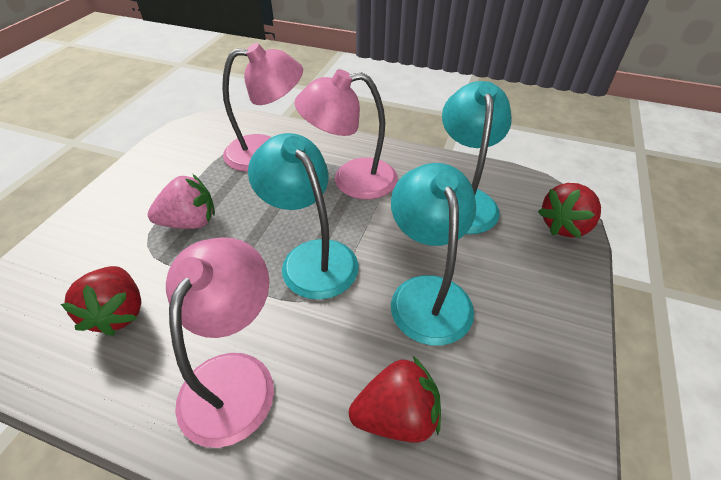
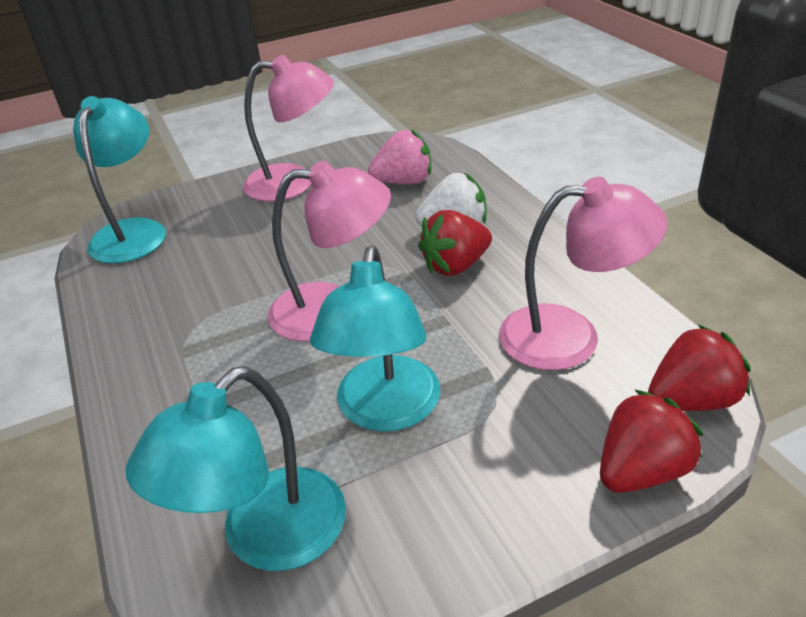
white strawberry: 0 -> 1

